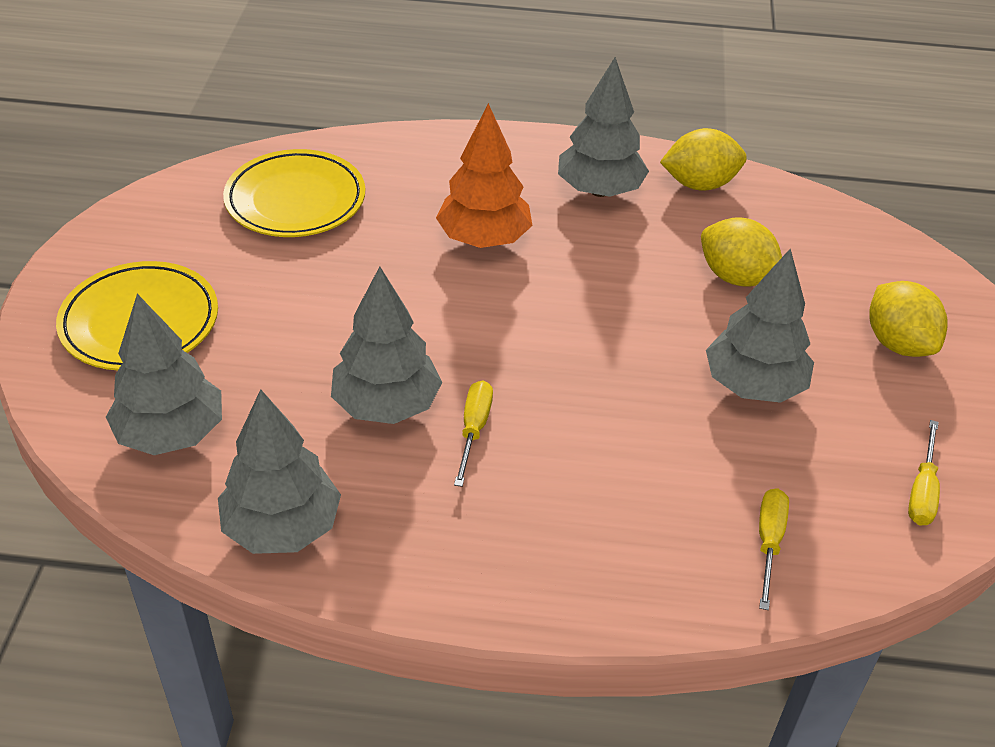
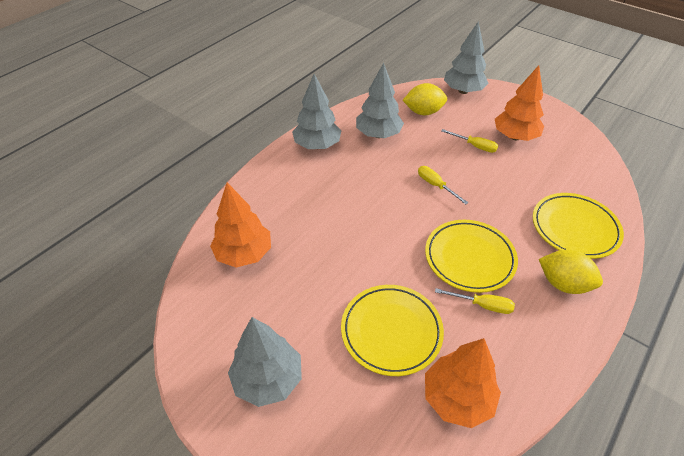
grey tree: 5 -> 4
orange tree: 1 -> 3
yellow lemon: 3 -> 2
yellow plate: 2 -> 3

